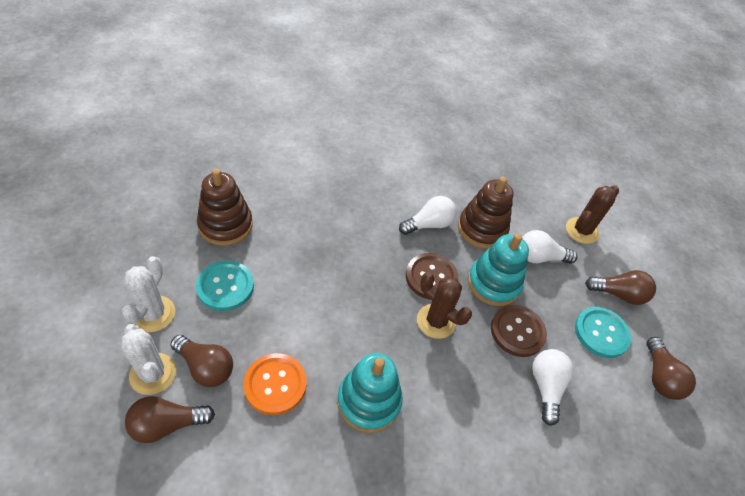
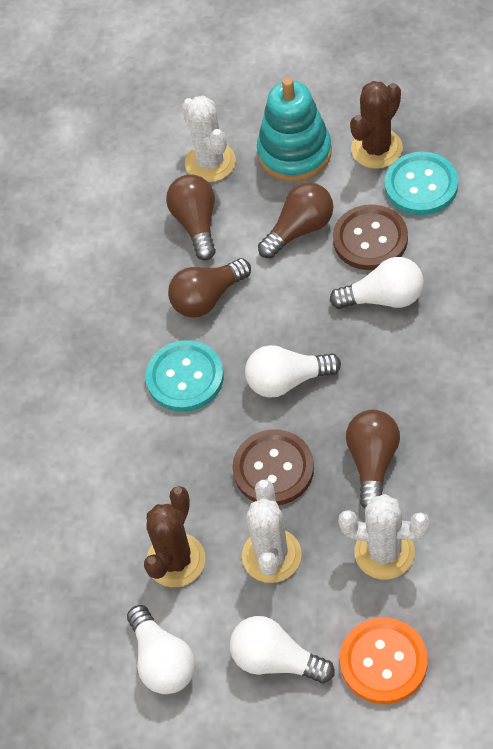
brown stacking toy: 2 -> 0
turquoise stacking toy: 2 -> 1
white cactus: 2 -> 3
white light bulb: 3 -> 4

